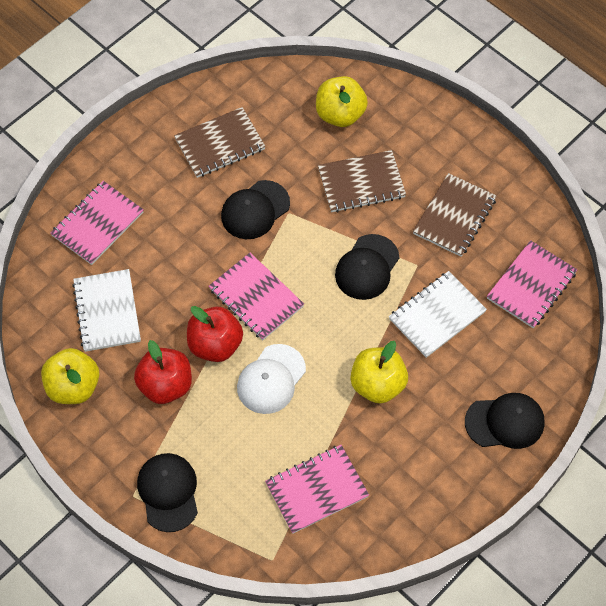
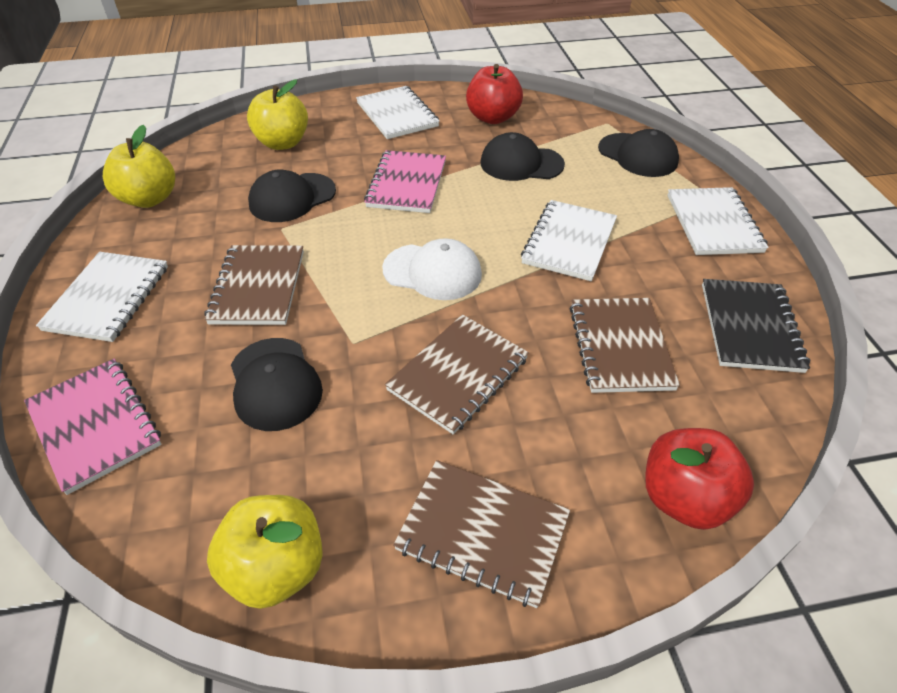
black notebook: 0 -> 1
brown notebook: 3 -> 4
pink notebook: 4 -> 2
white notebook: 2 -> 4

